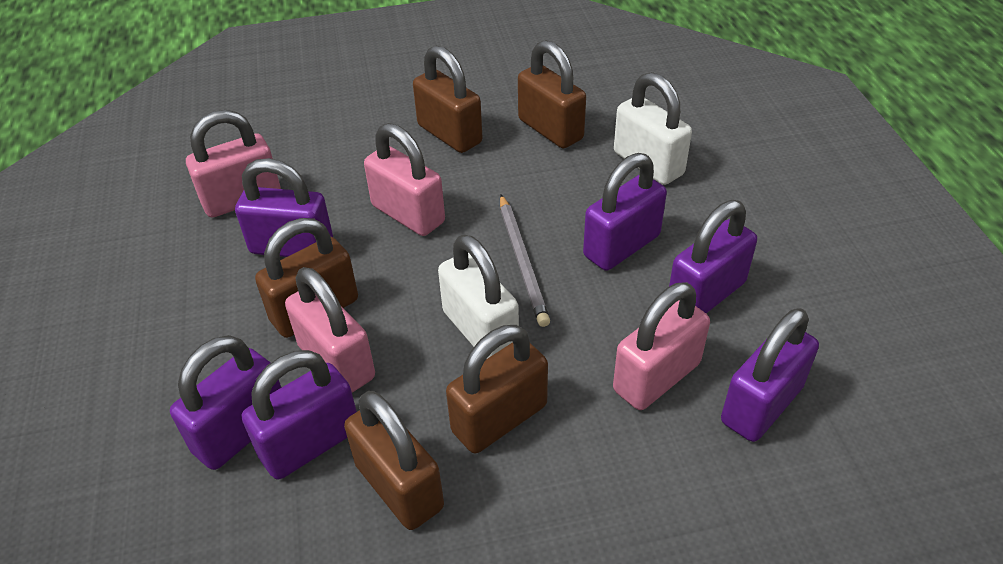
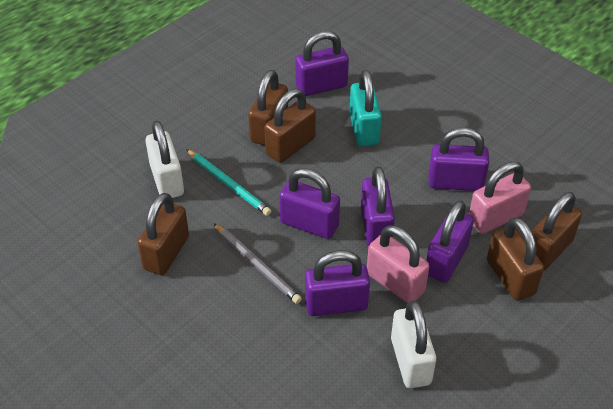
pink padlock: 4 -> 2
turquoise padlock: 0 -> 1
turquoise pencil: 0 -> 1

